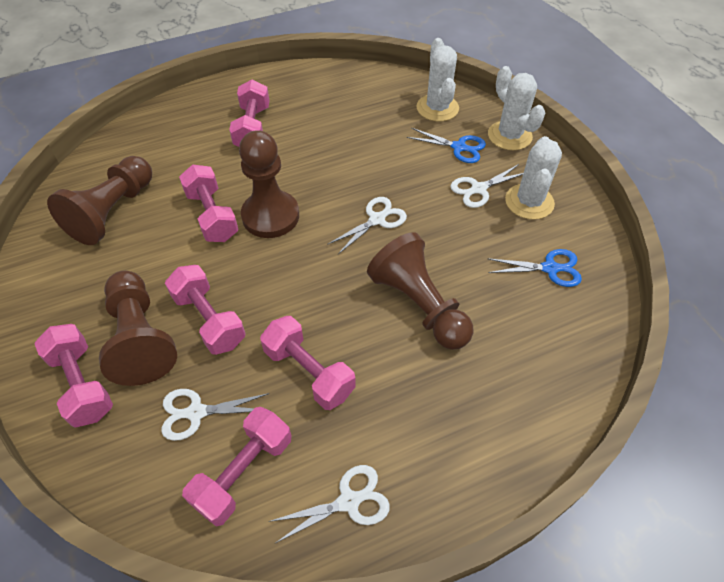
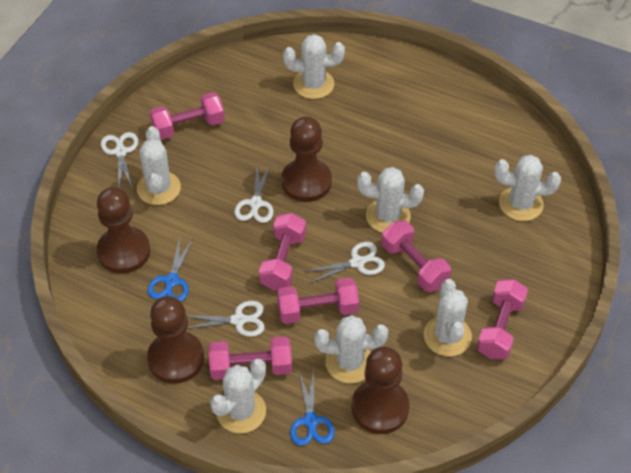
white cactus: 3 -> 7

